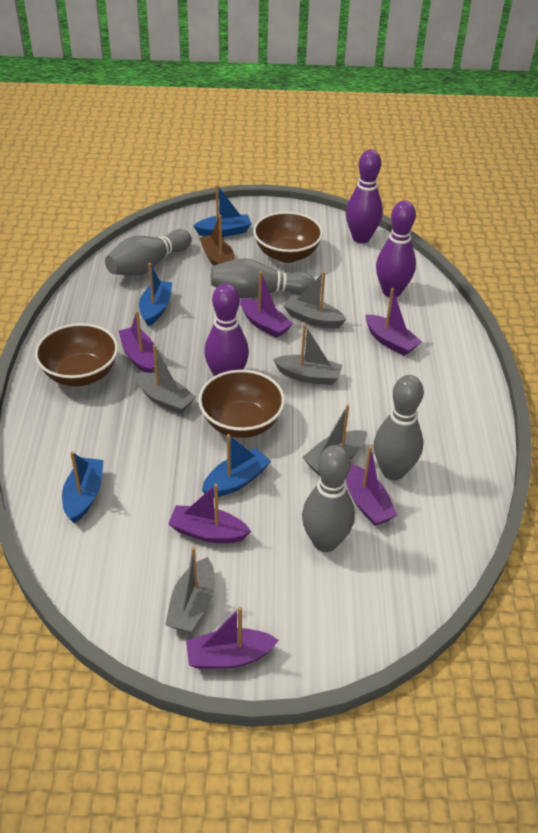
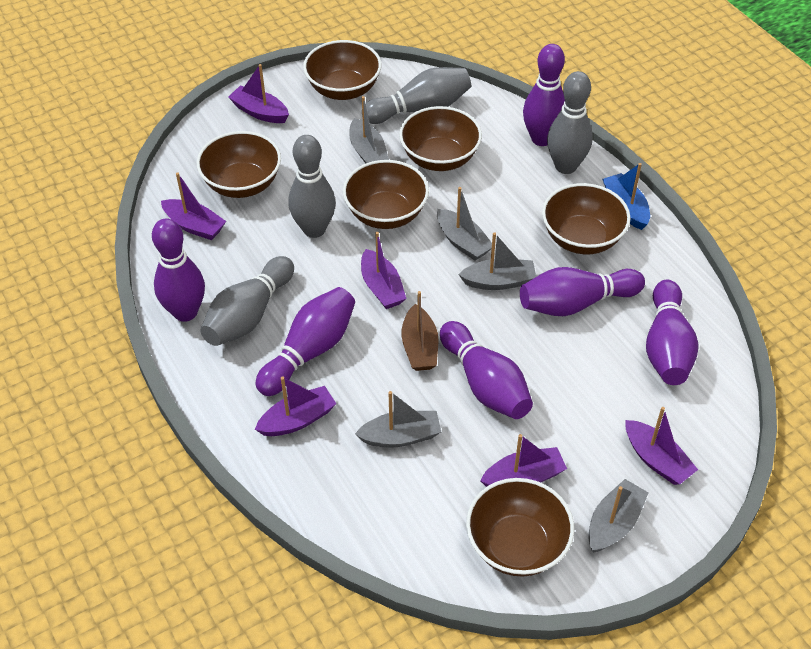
blue boat: 4 -> 1
brown bowl: 3 -> 6
purple bowling pin: 3 -> 6

